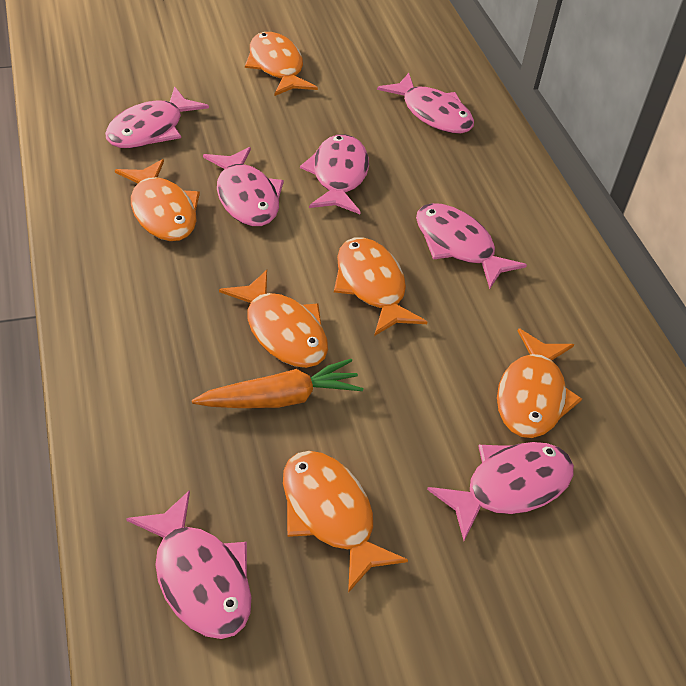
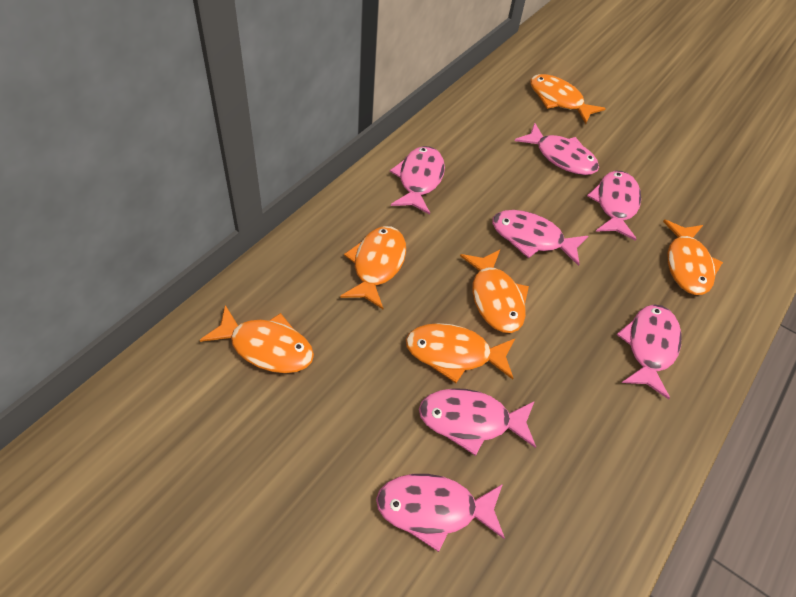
orange carrot: 1 -> 0

